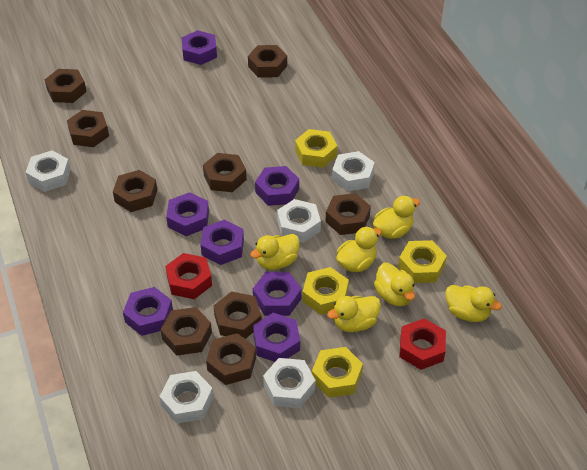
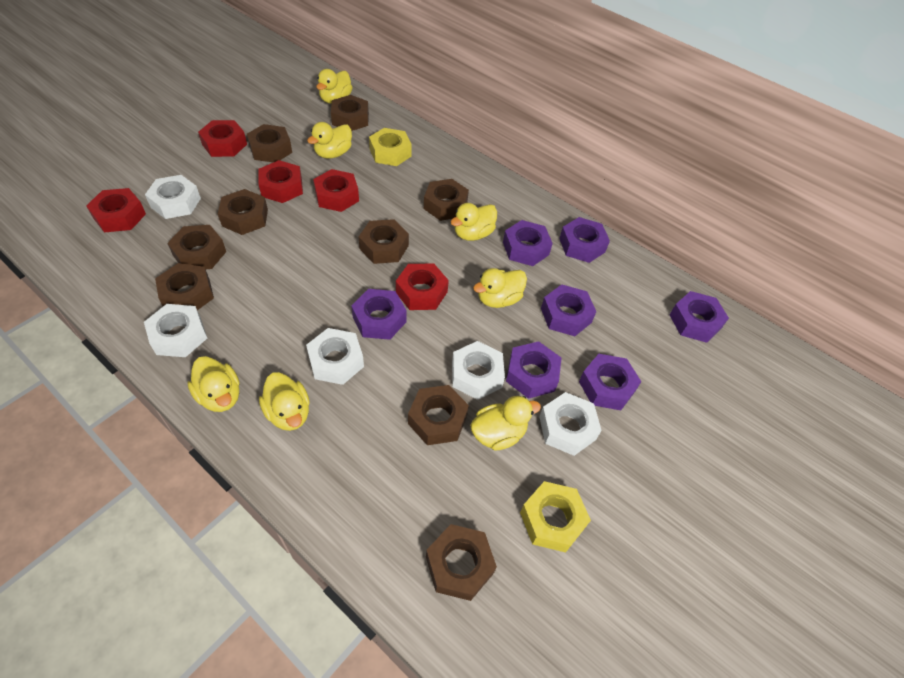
red nut: 2 -> 5
yellow duck: 6 -> 7
yellow nut: 4 -> 2

